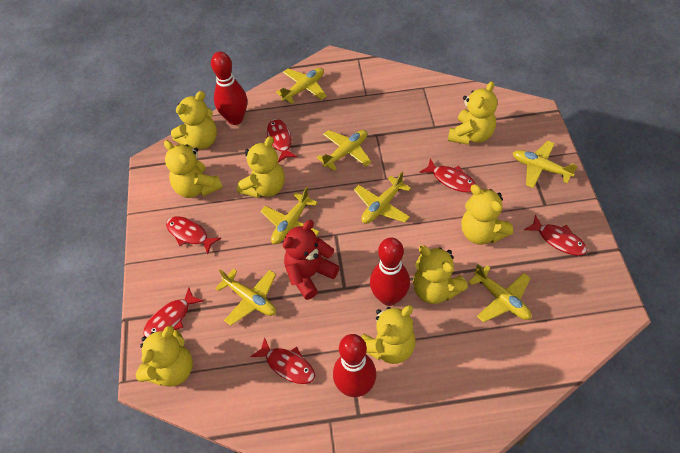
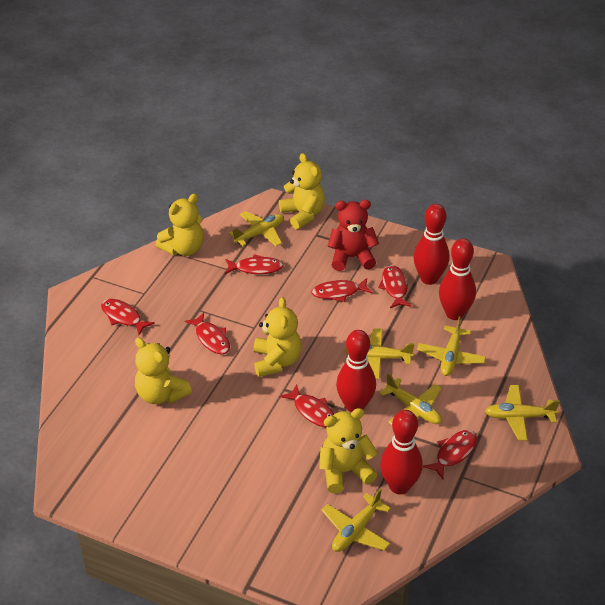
red bowling pin: 3 -> 4
red fish: 6 -> 7
yellow plane: 7 -> 6
yellow teddy bear: 8 -> 5

